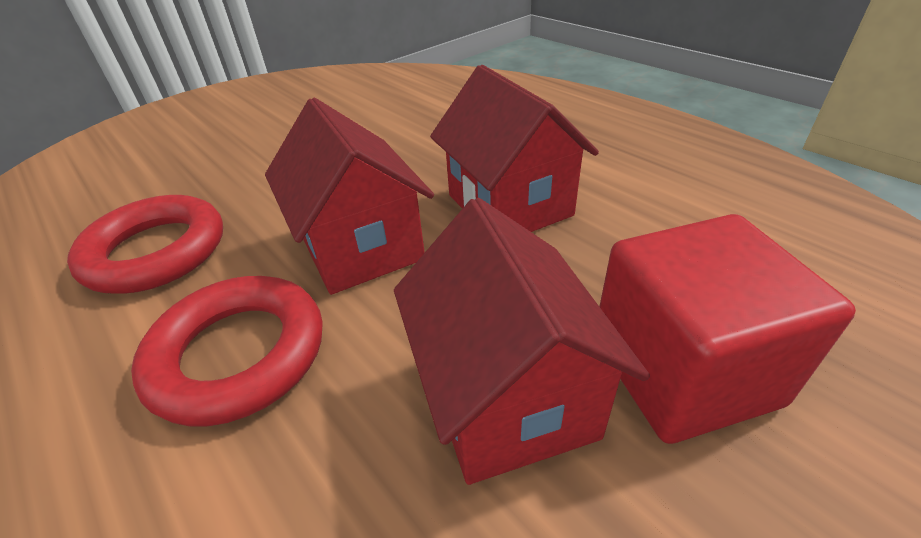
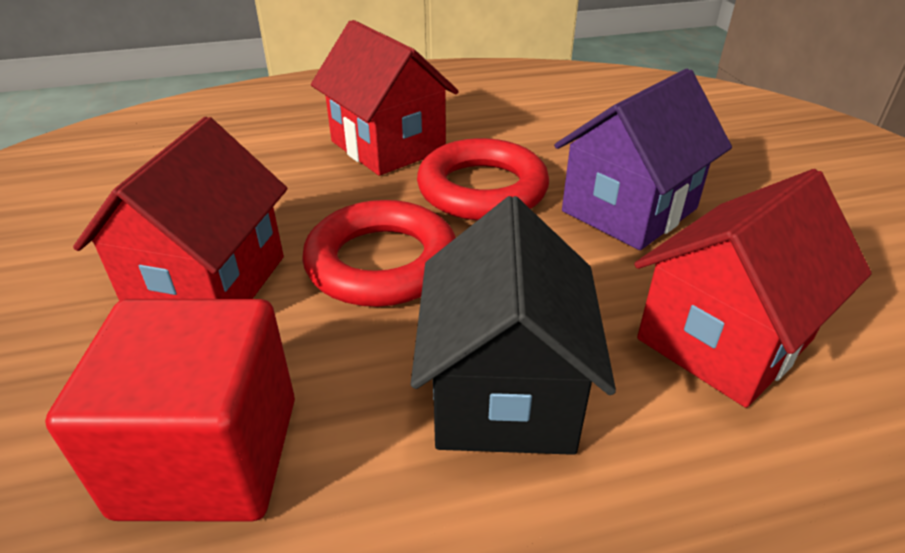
black house: 0 -> 1
purple house: 0 -> 1

